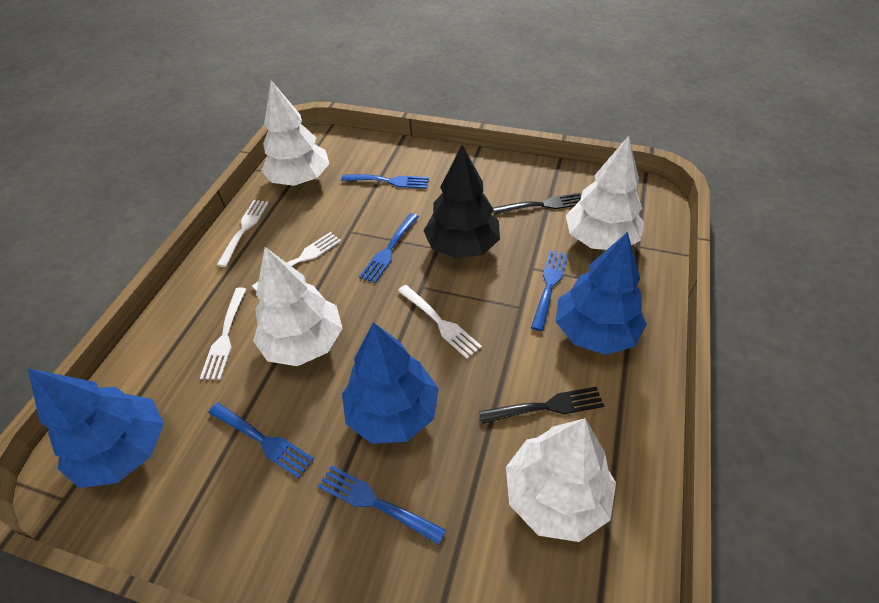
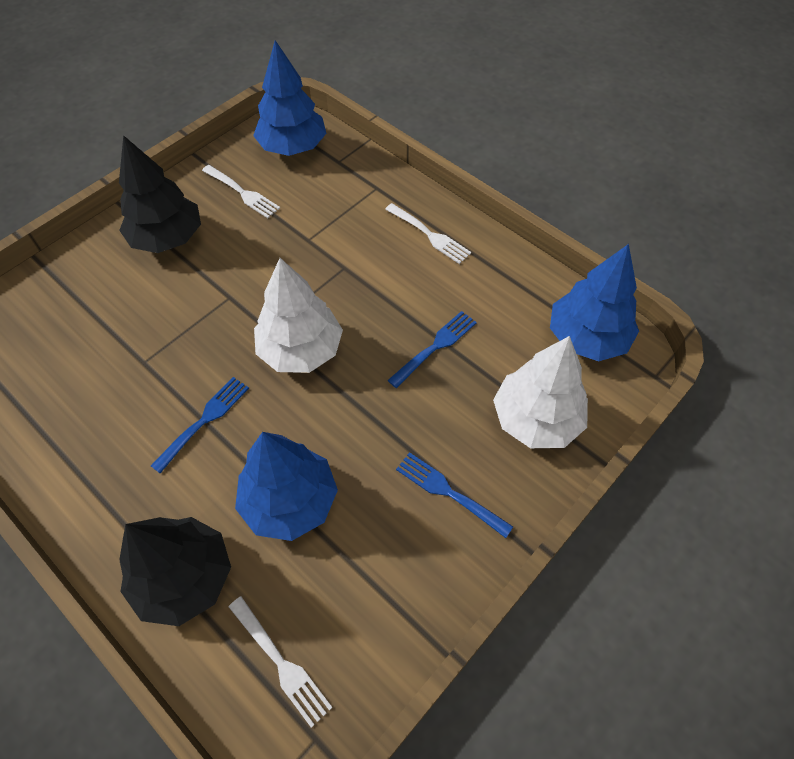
black fork: 2 -> 0
black tree: 1 -> 2
blue fork: 5 -> 3
white fork: 4 -> 3
white tree: 4 -> 2

